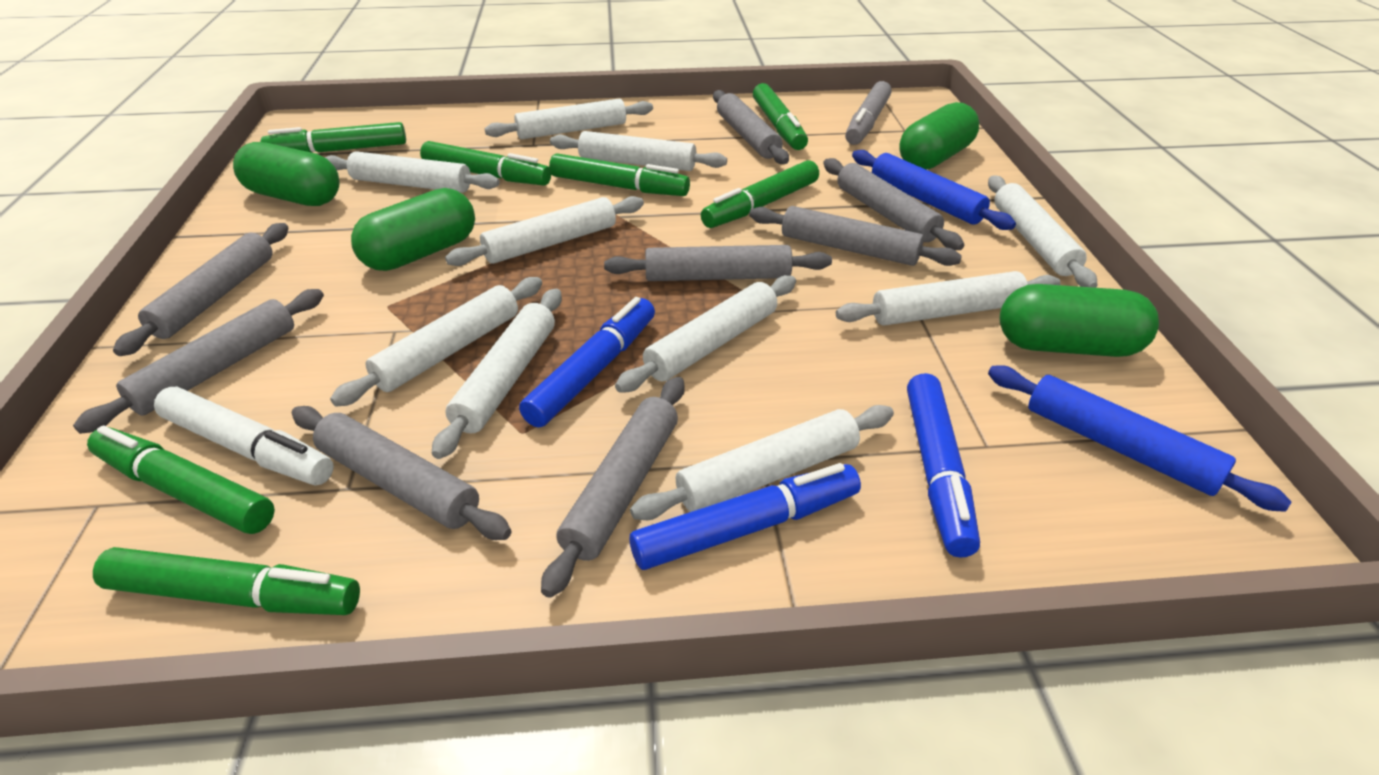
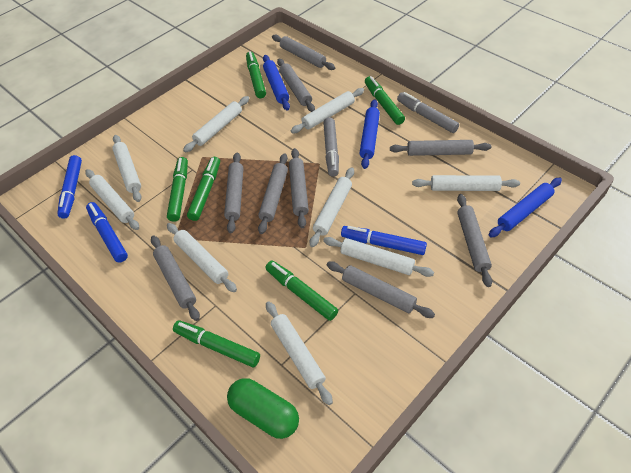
blue rolling pin: 2 -> 3
green capsule: 4 -> 1
green marker: 7 -> 6
grey marker: 1 -> 2
grey rolling pin: 8 -> 9
white marker: 1 -> 0
white rolling pin: 10 -> 9

